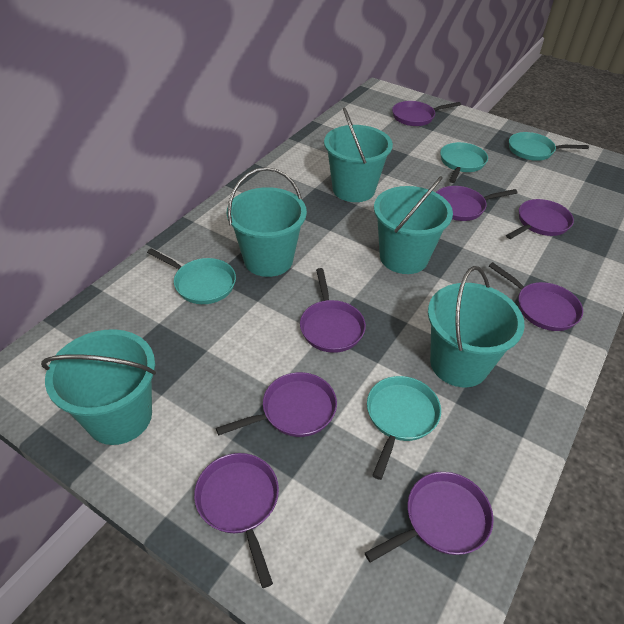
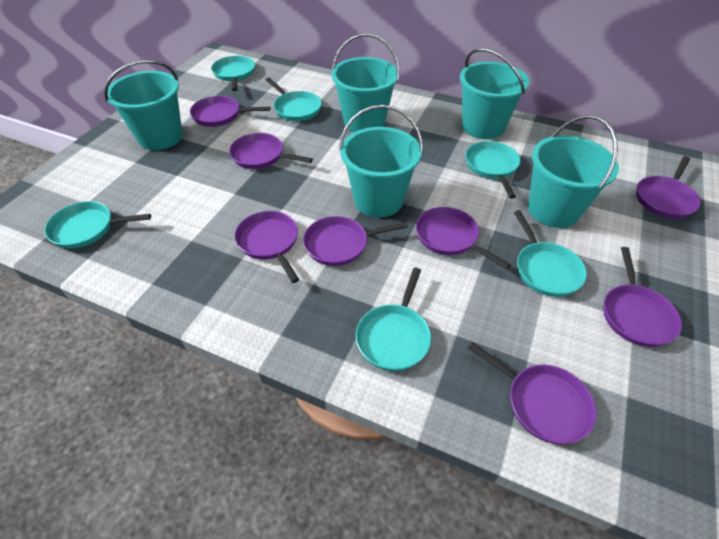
turquoise pan: 4 -> 6

